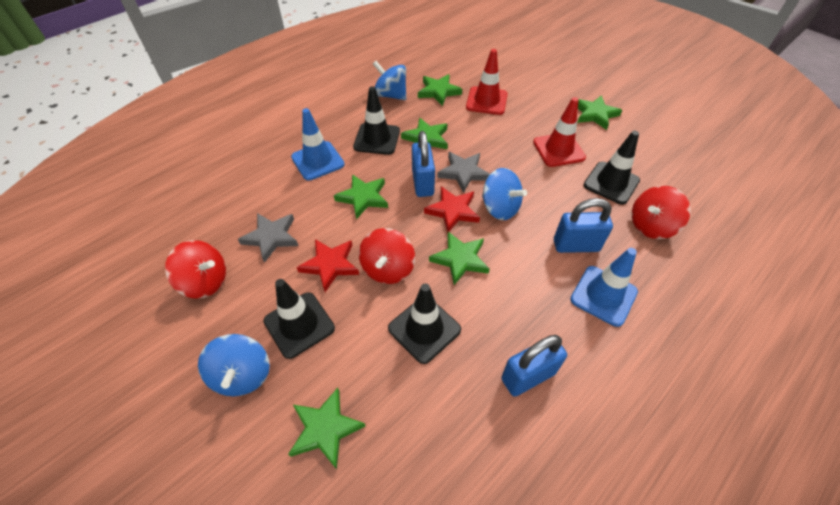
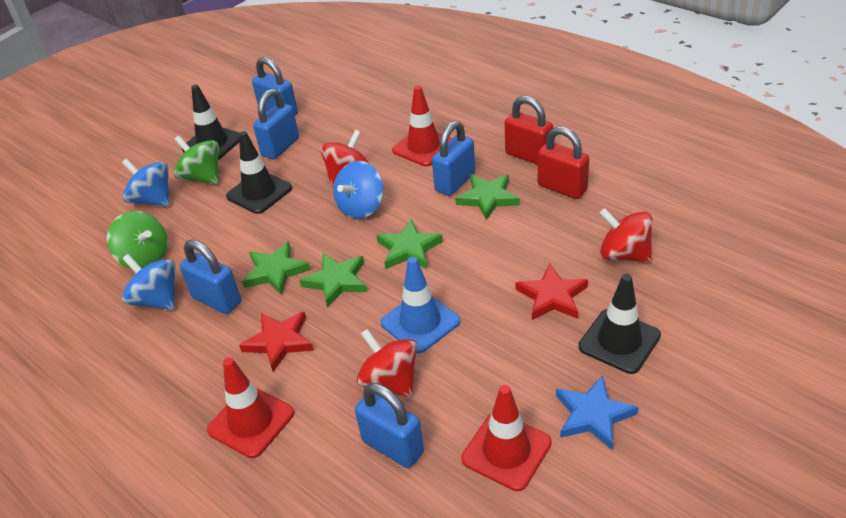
black traffic cone: 4 -> 3
blue padlock: 3 -> 5
blue star: 0 -> 1
blue traffic cone: 2 -> 1
green spinning top: 0 -> 2
green star: 6 -> 4
grey star: 2 -> 0
red padlock: 0 -> 2
red traffic cone: 2 -> 3

